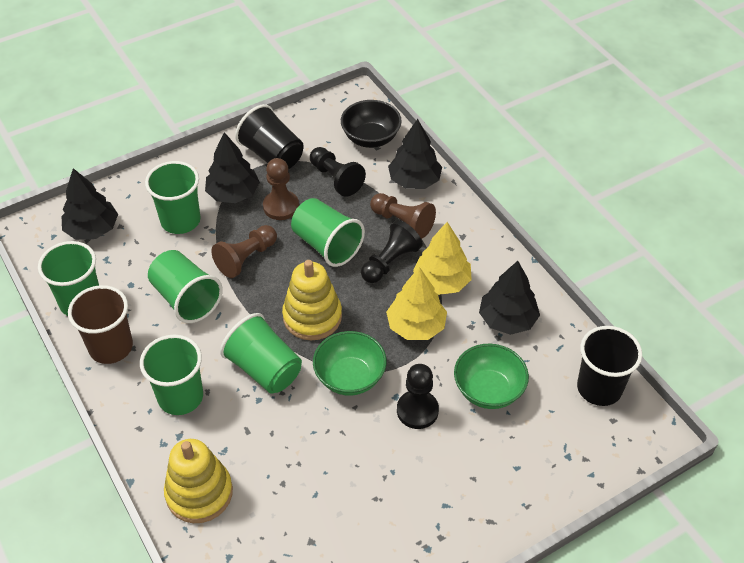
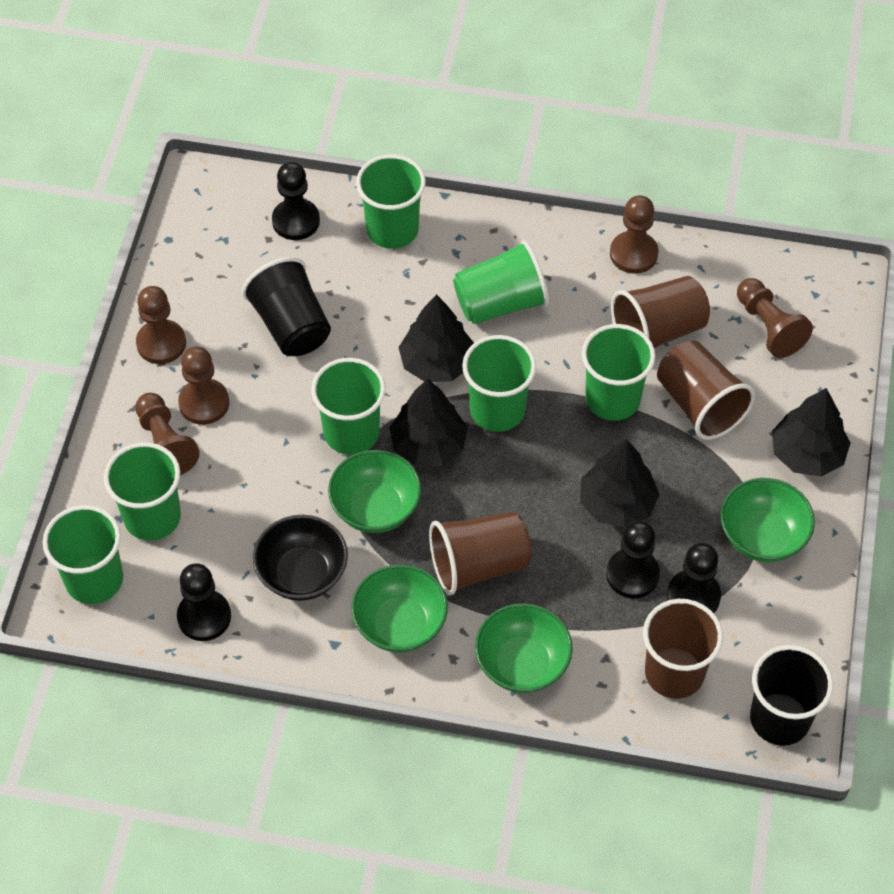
black pawn: 3 -> 4
brown cup: 1 -> 4
brown pawn: 3 -> 5
green bowl: 2 -> 4
green cup: 6 -> 7
yellow stacking toy: 2 -> 0
yellow tree: 2 -> 0

